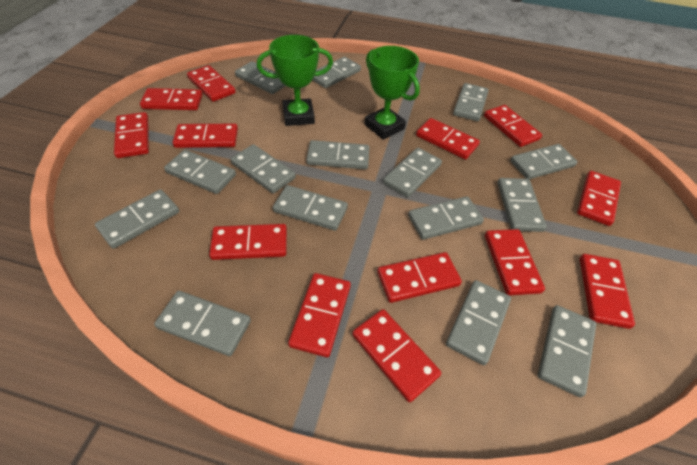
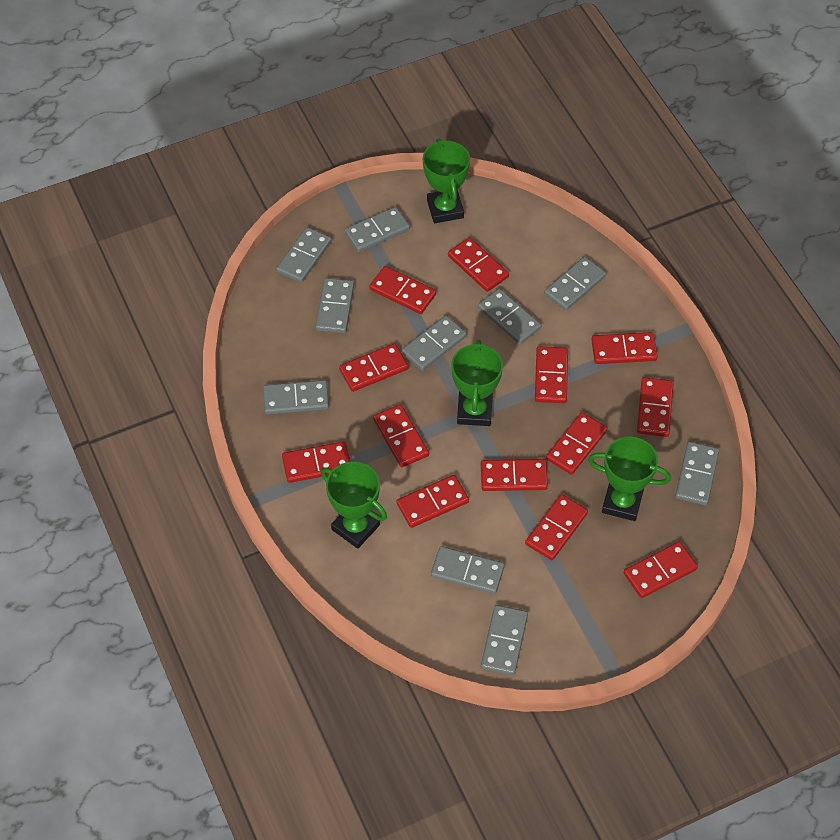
green trophy: 2 -> 4
grey domino: 15 -> 10

